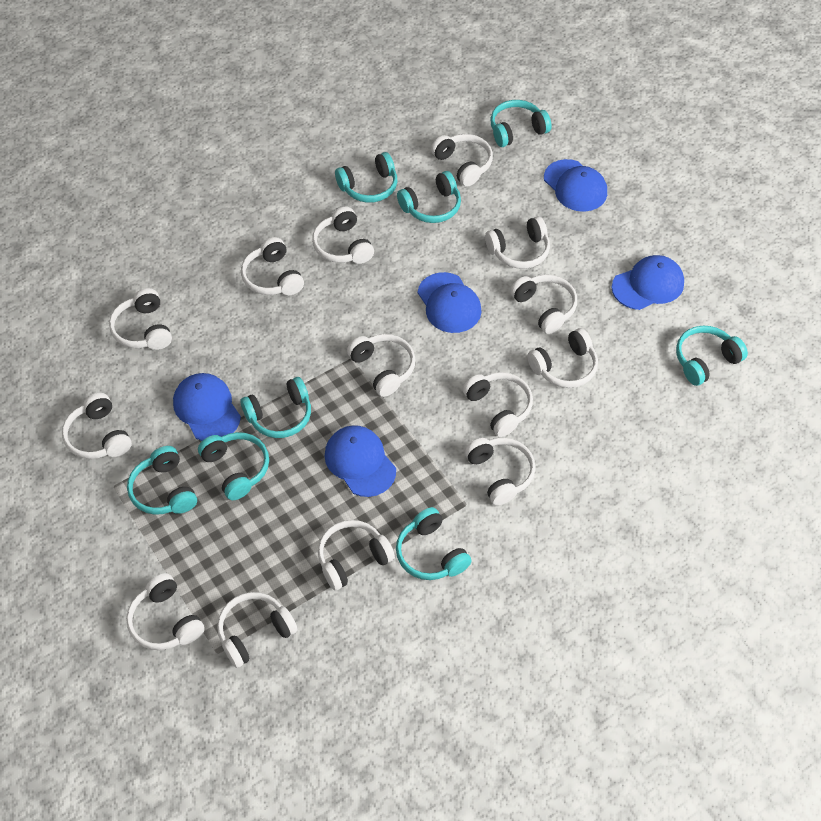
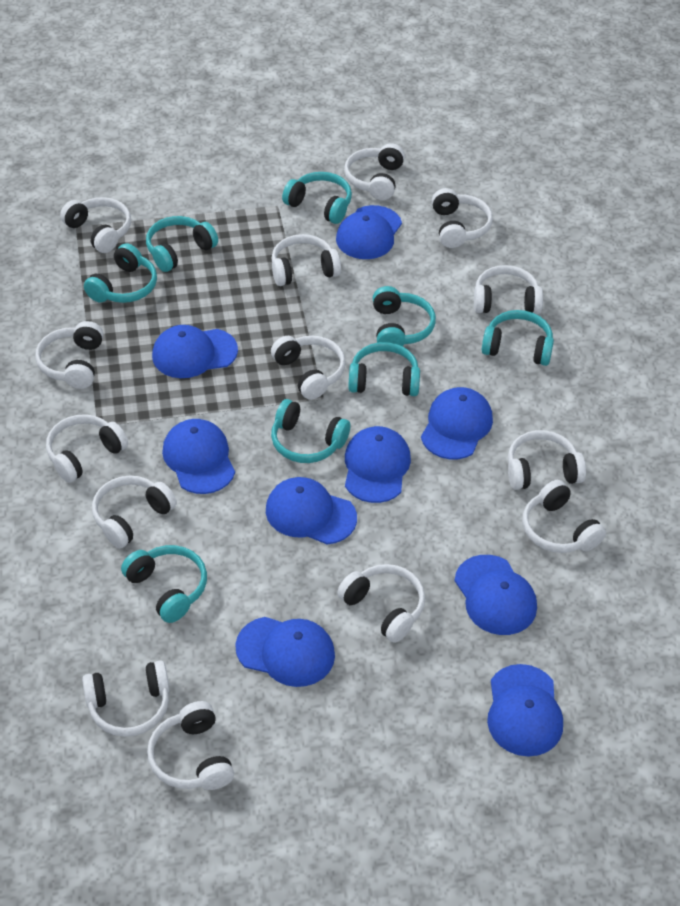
blue cap: 5 -> 9

